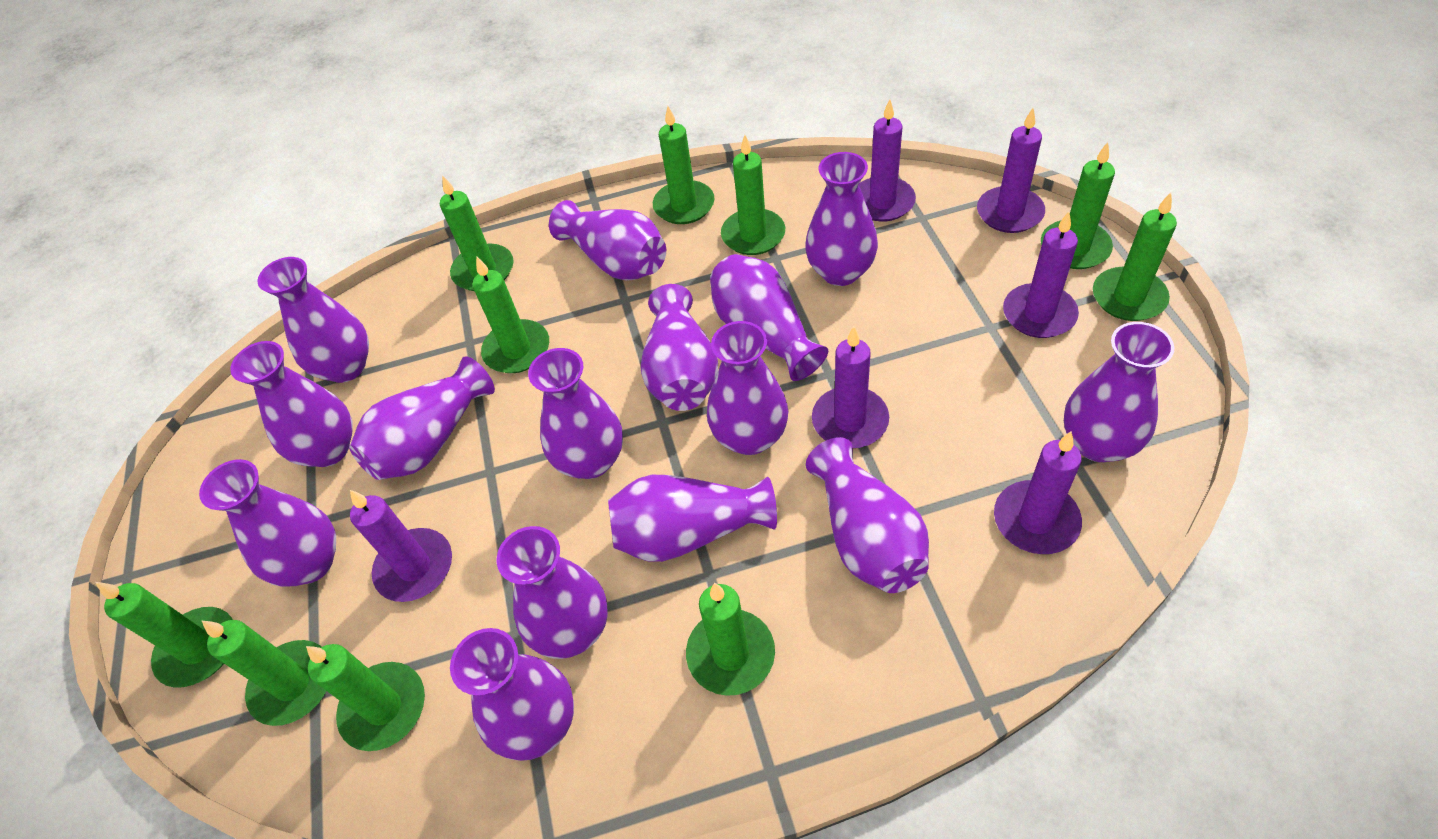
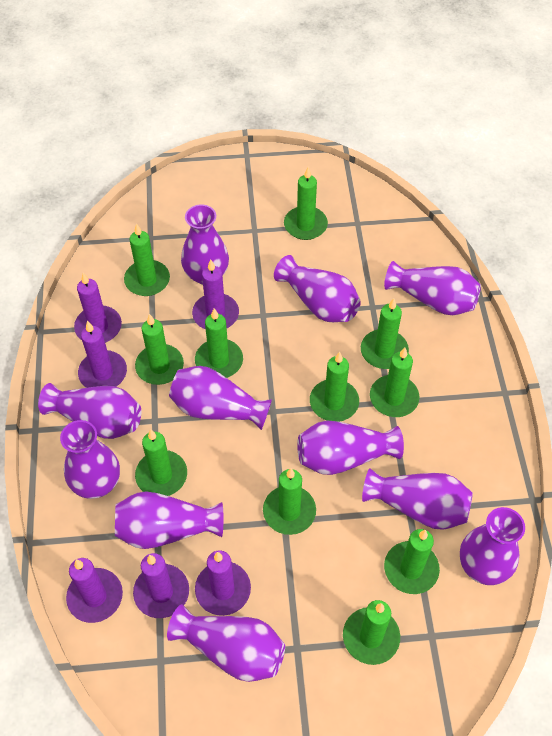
green candle: 10 -> 11
purple vase: 15 -> 11

